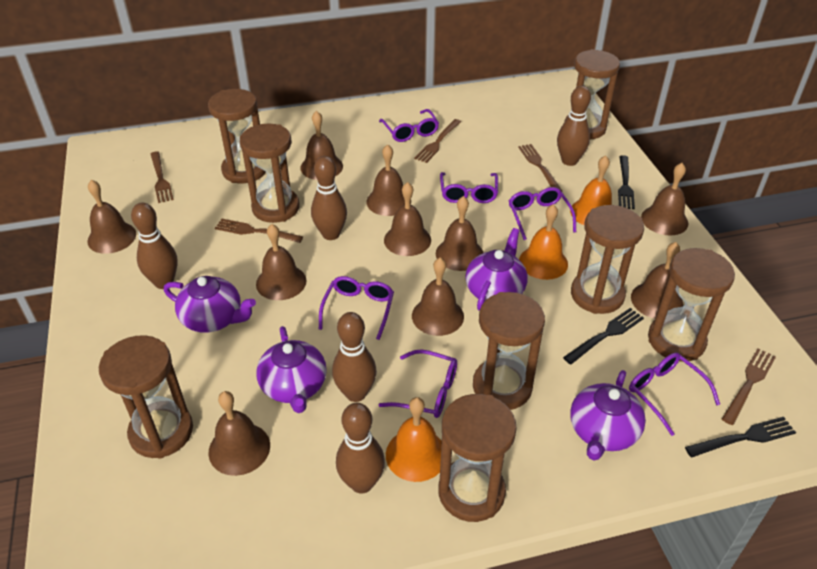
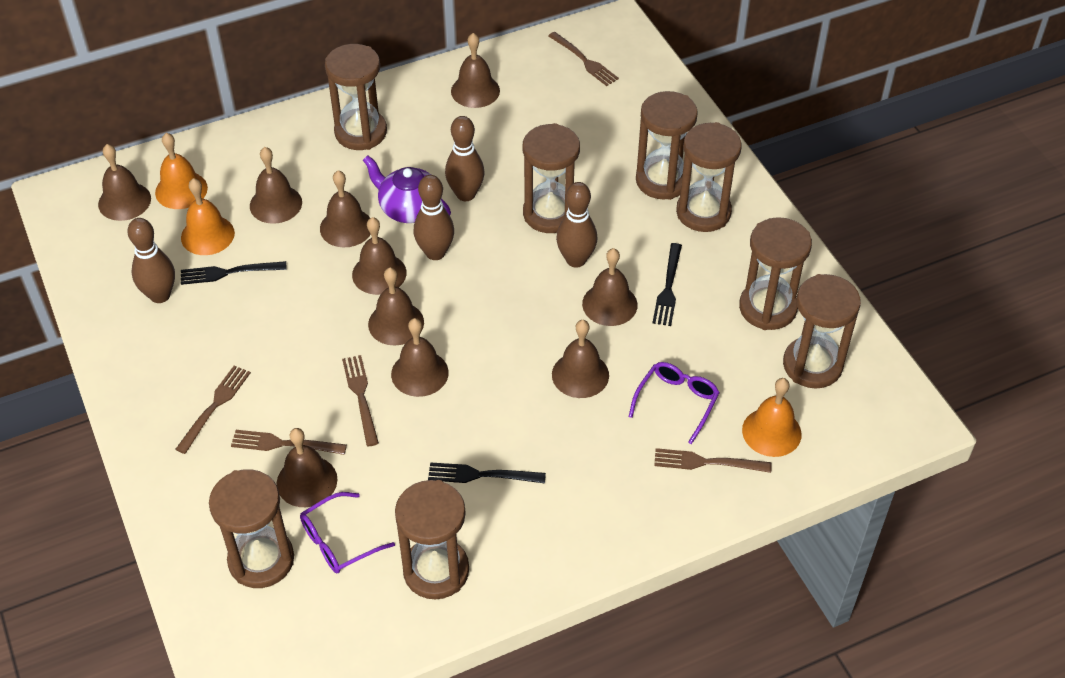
brown bowling pin: 5 -> 4
purple glasses: 6 -> 2
purple teapot: 4 -> 1

